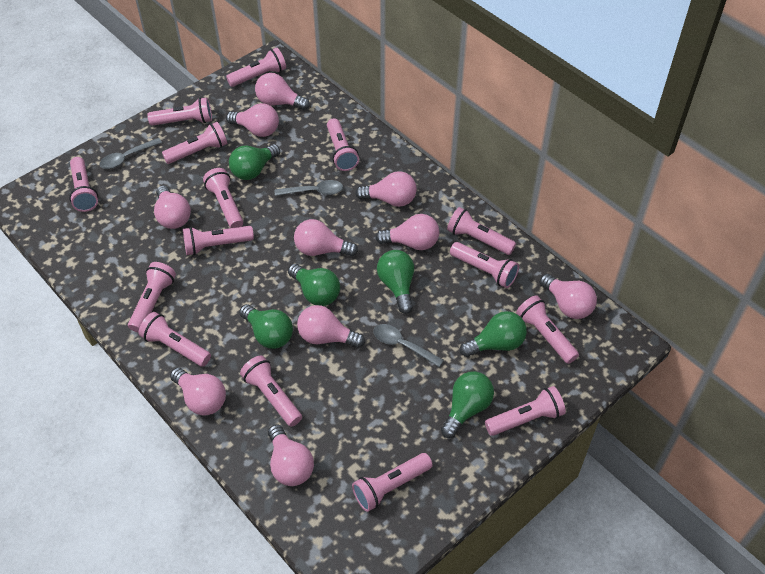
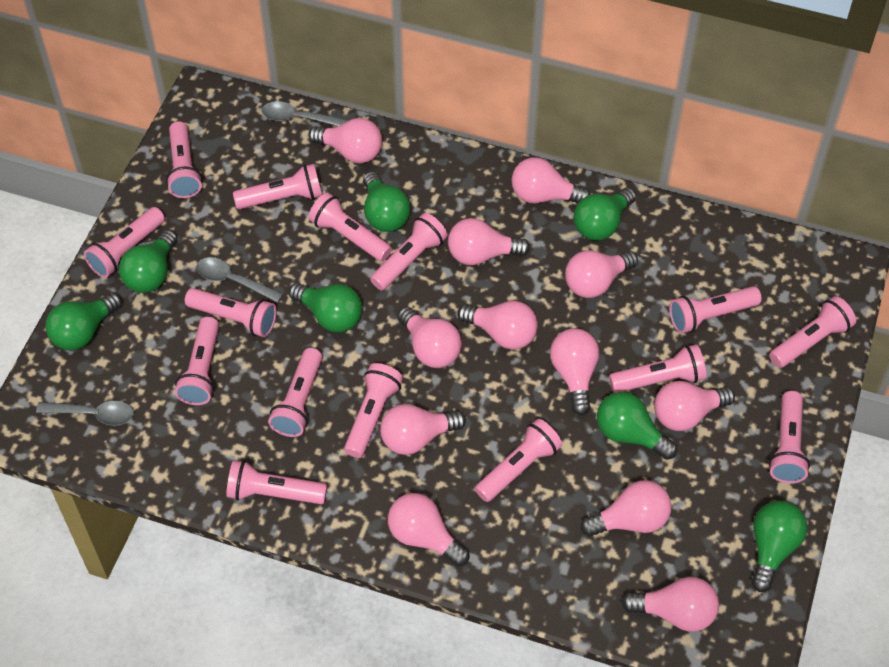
green light bulb: 6 -> 7
pink light bulb: 10 -> 12

